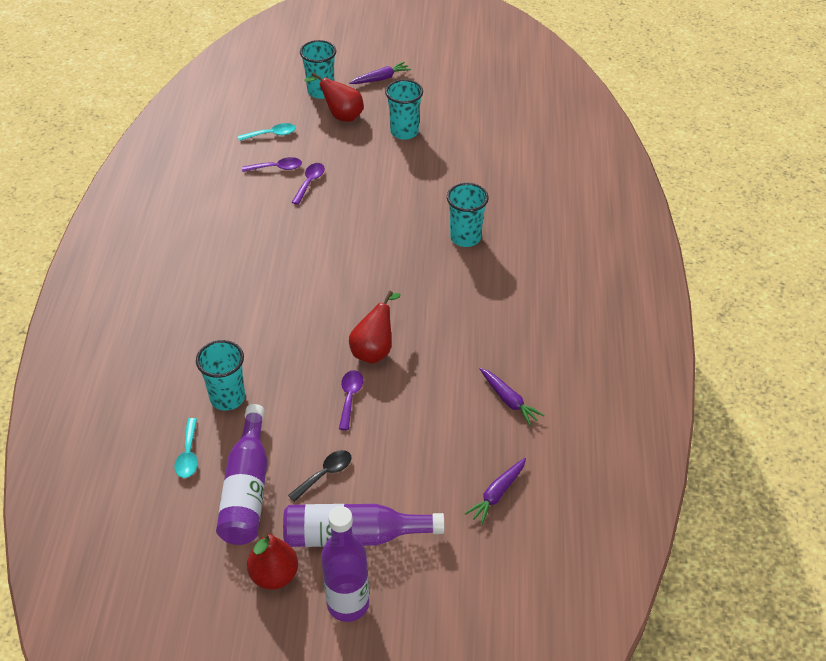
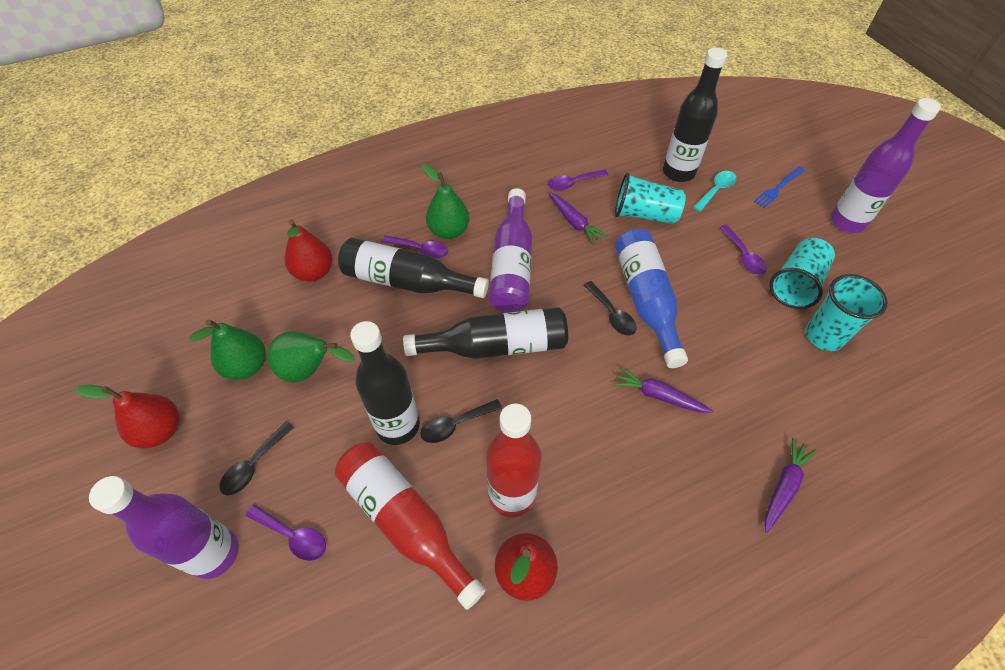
black bottle: 0 -> 4
black spoon: 1 -> 3
blue bottle: 0 -> 1
blue fork: 0 -> 1
green pear: 0 -> 3
purple spoon: 3 -> 4
red bottle: 0 -> 2
turquoise cup: 4 -> 3
turquoise spoon: 2 -> 1

